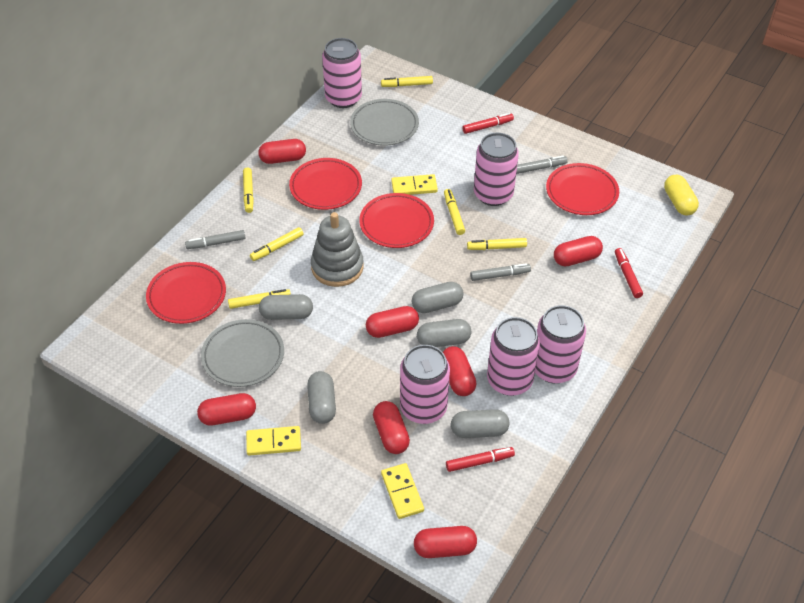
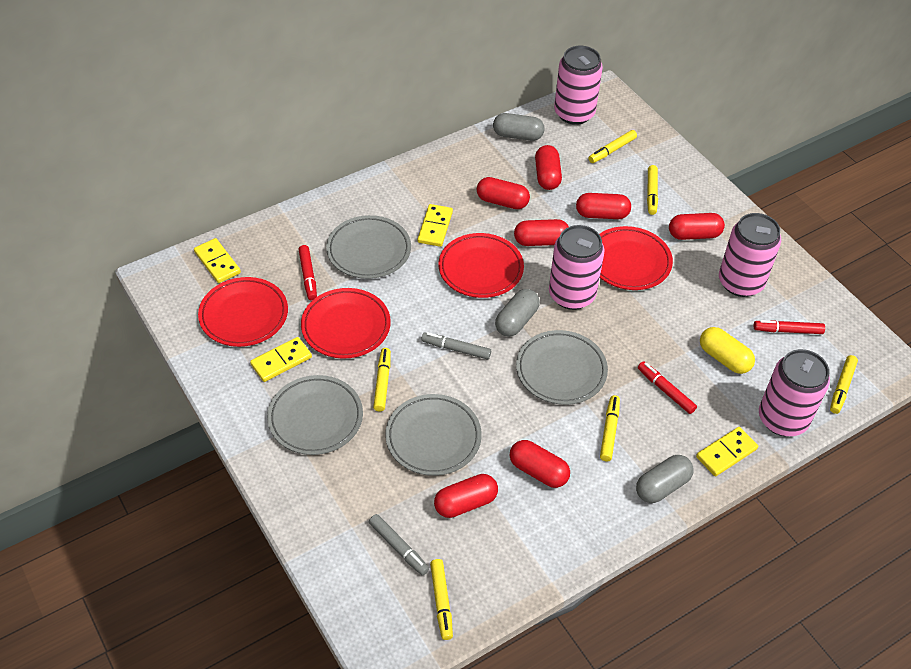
grey capsule: 5 -> 3
grey marker: 3 -> 2
grey plate: 2 -> 4
grey stacking toy: 1 -> 0
pink can: 5 -> 4
yellow domino: 3 -> 4

